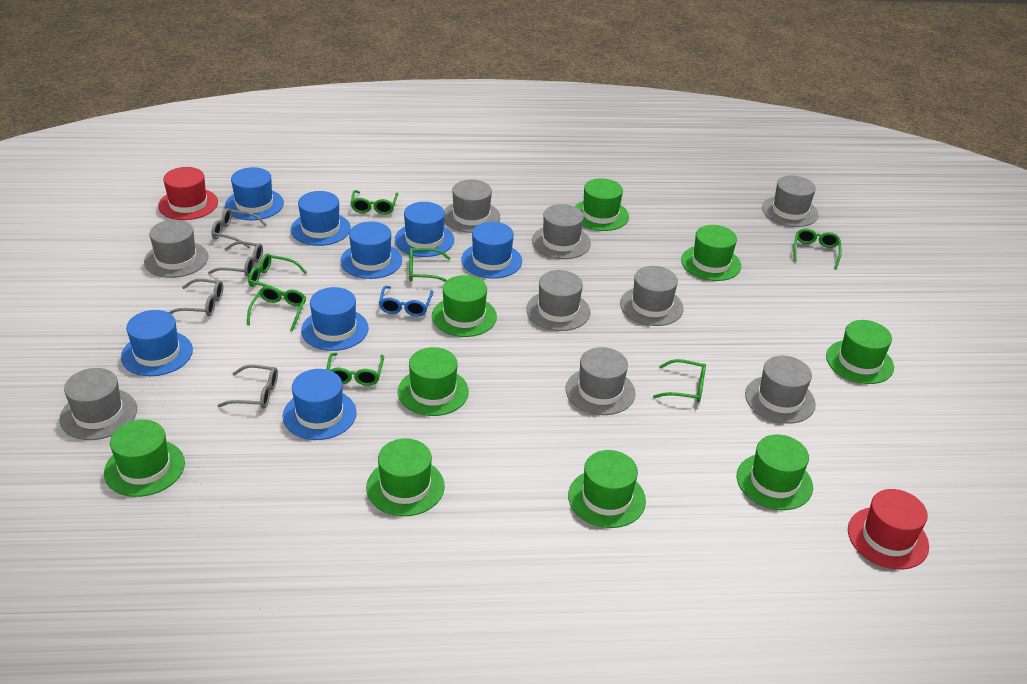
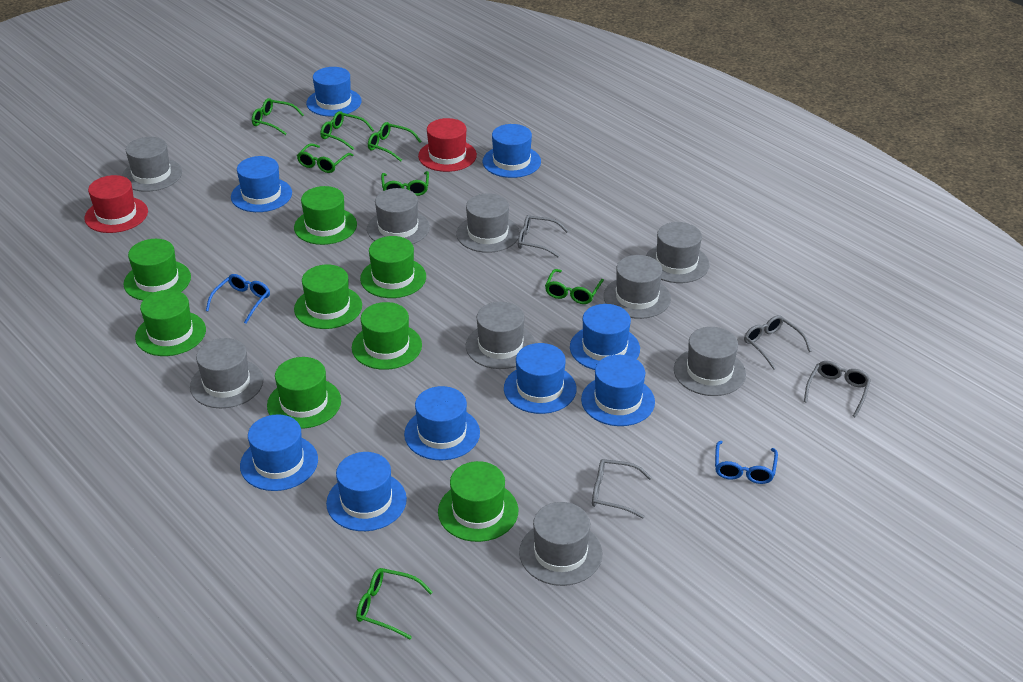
blue glasses: 1 -> 2
blue hat: 8 -> 9
green hat: 9 -> 8

